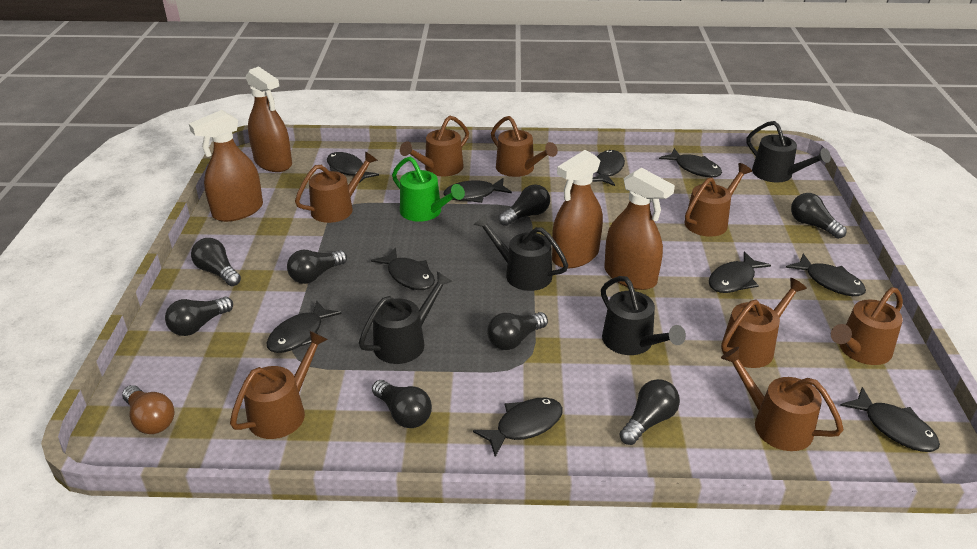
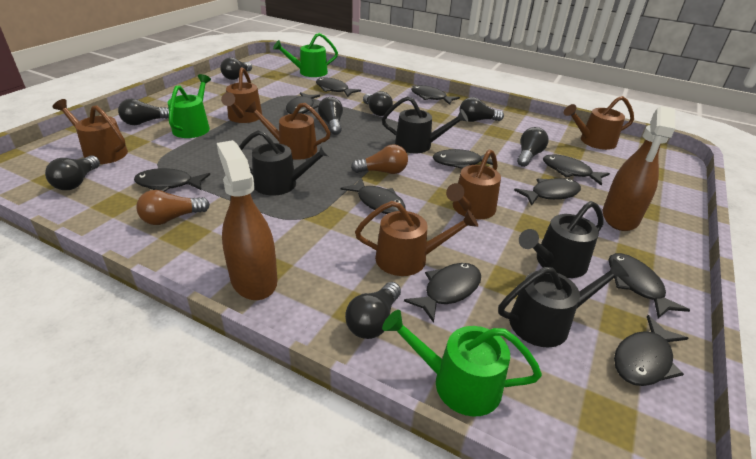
black fish: 10 -> 11
brown light bulb: 1 -> 2
brown spray bottle: 4 -> 2
brown watering can: 8 -> 6
green watering can: 1 -> 3

